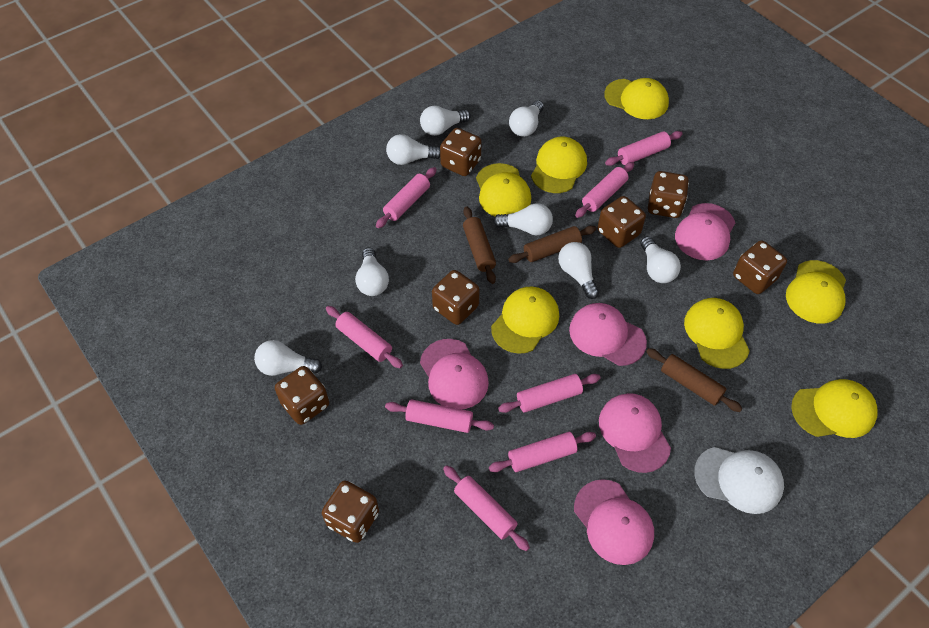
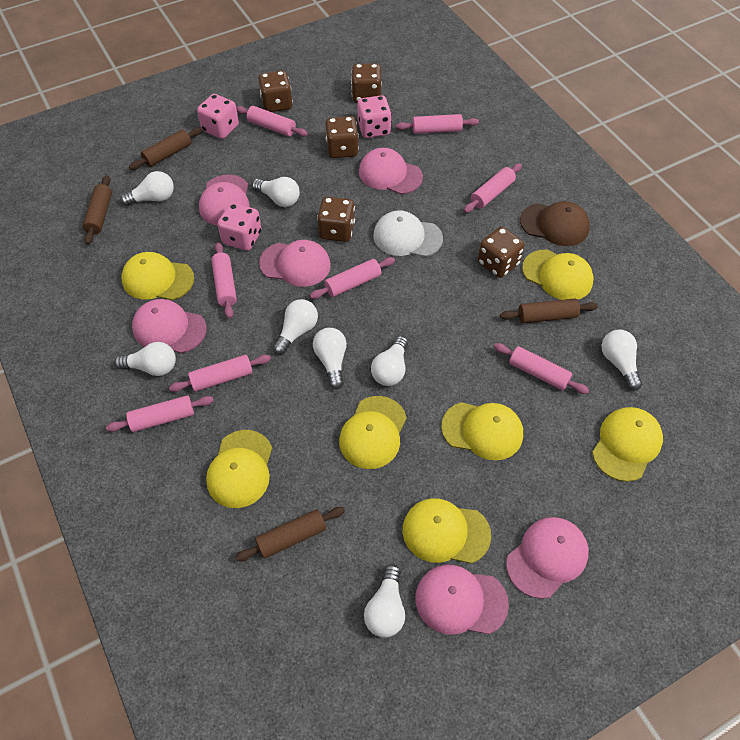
brown cap: 0 -> 1
brown dice: 7 -> 5
brown rolling pin: 3 -> 4
pink cap: 5 -> 6
pink dice: 0 -> 3

